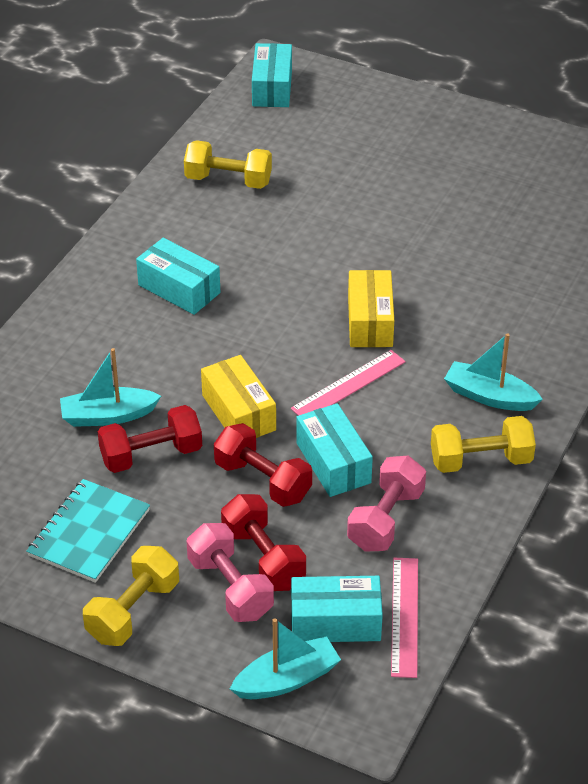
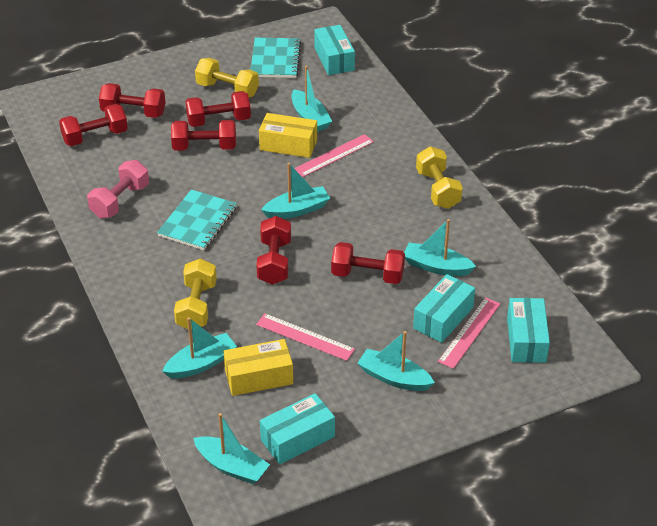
pink dumbbell: 2 -> 1
pink ruler: 2 -> 3
red dumbbell: 3 -> 6
turquoise boat: 3 -> 6
turquoise notebook: 1 -> 2

